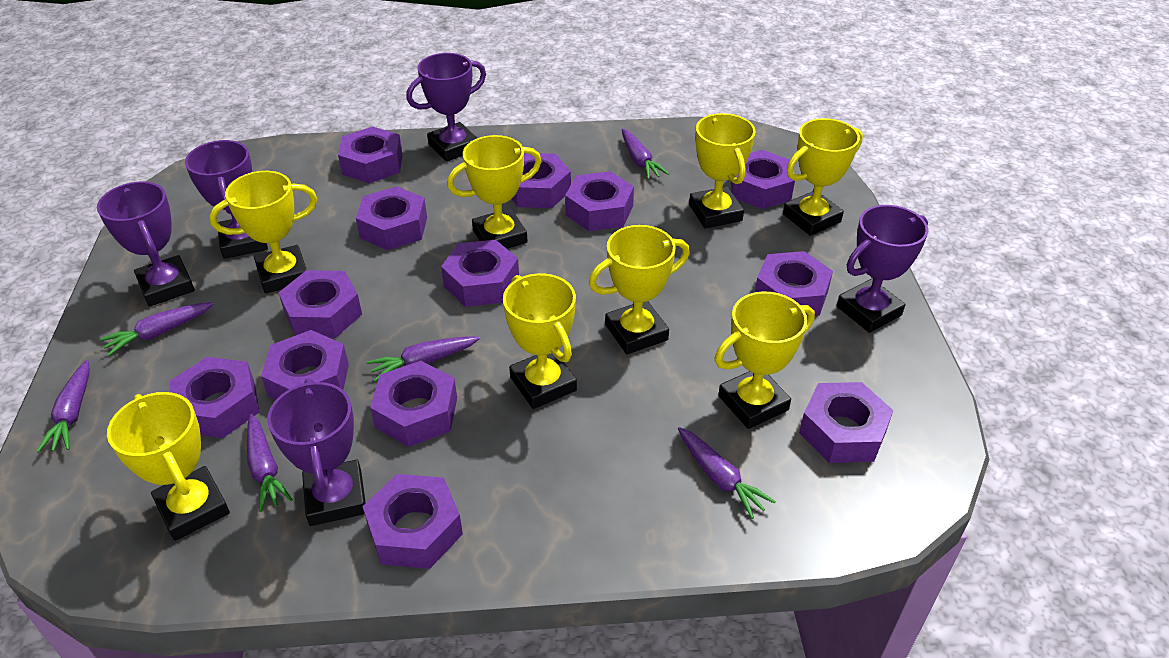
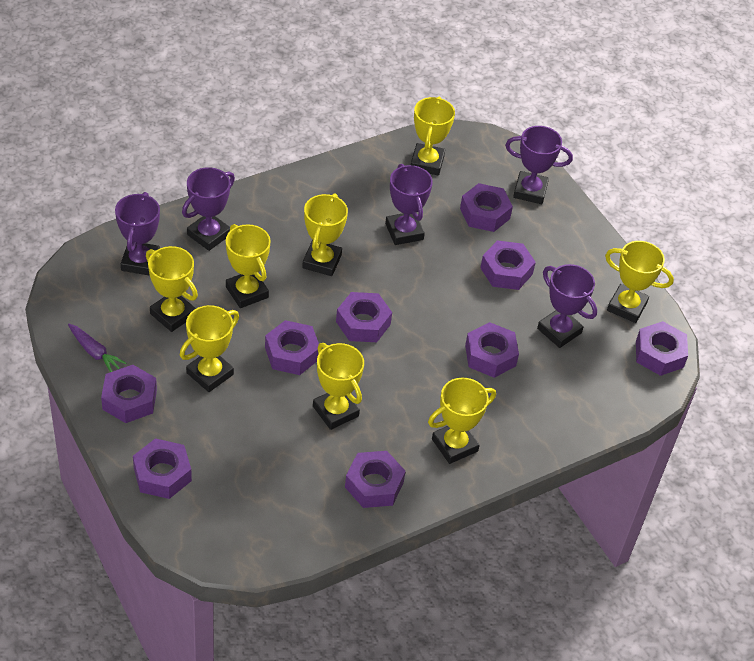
purple carrot: 6 -> 1
purple nut: 13 -> 9

